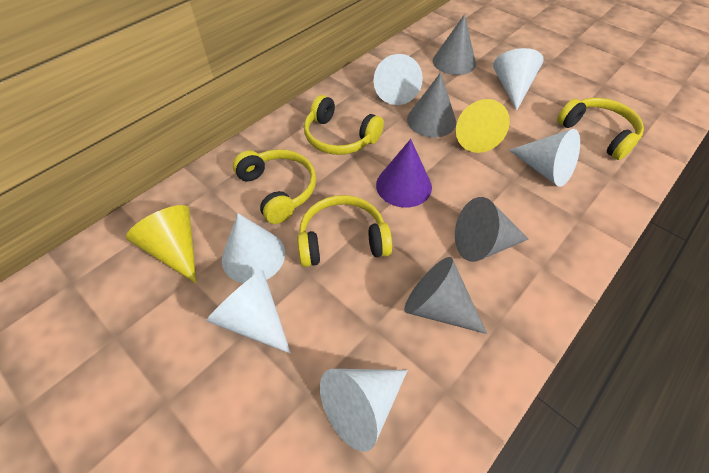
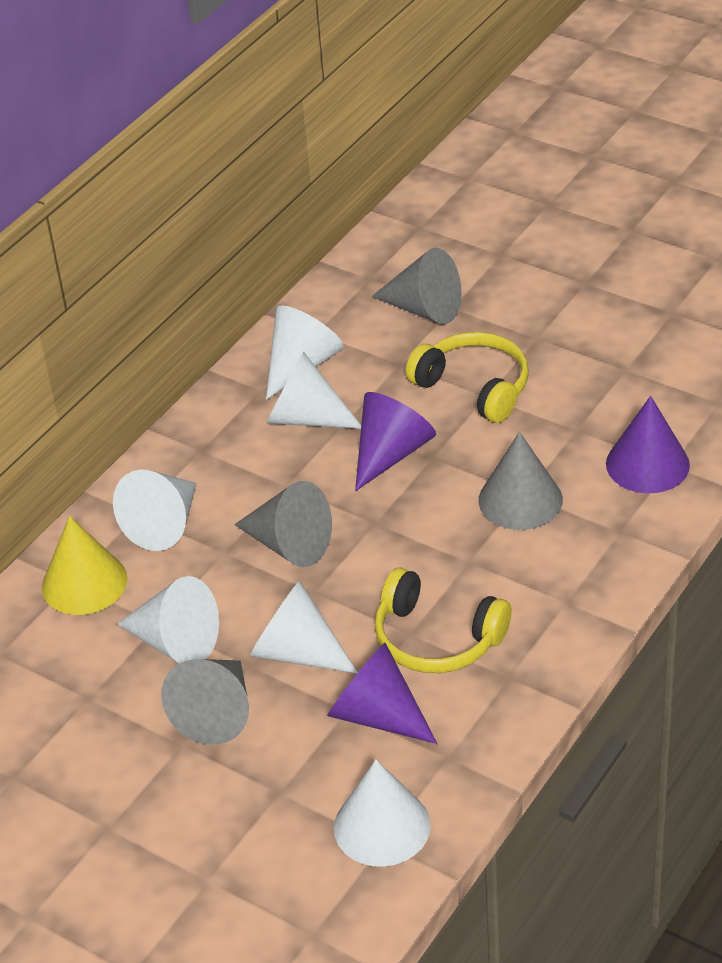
purple cone: 1 -> 3
yellow cone: 2 -> 1
yellow headphones: 4 -> 2

